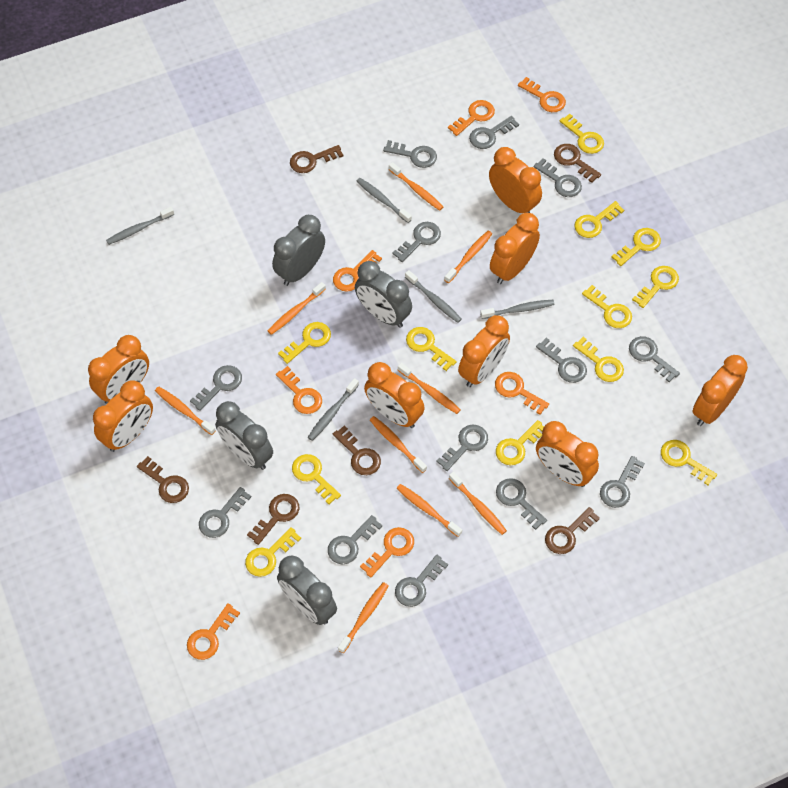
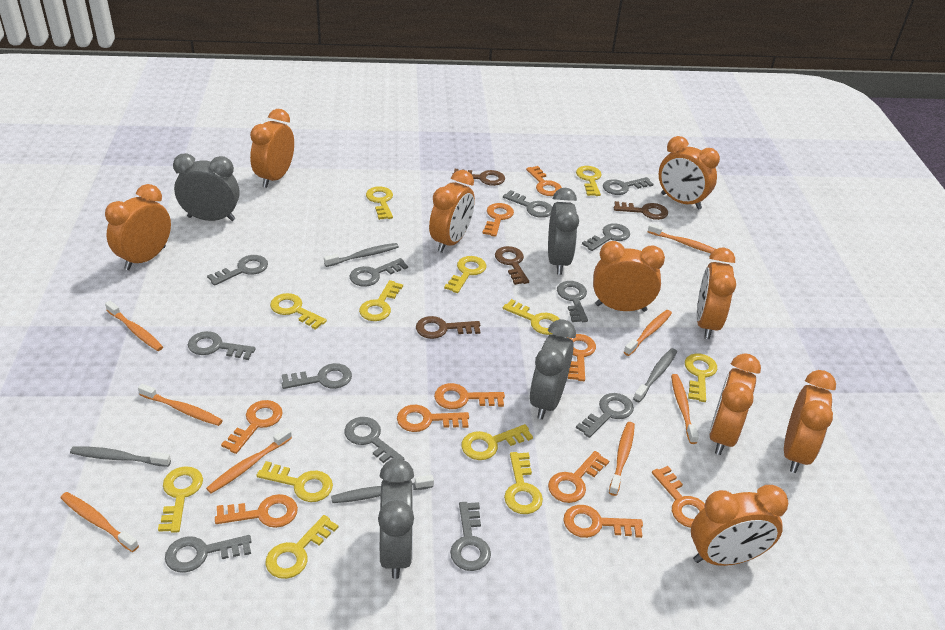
brown key: 6 -> 4
grey key: 13 -> 12
grey toothbrush: 5 -> 4
orange clock: 8 -> 9
orange key: 7 -> 10
orange toothbrush: 9 -> 8

